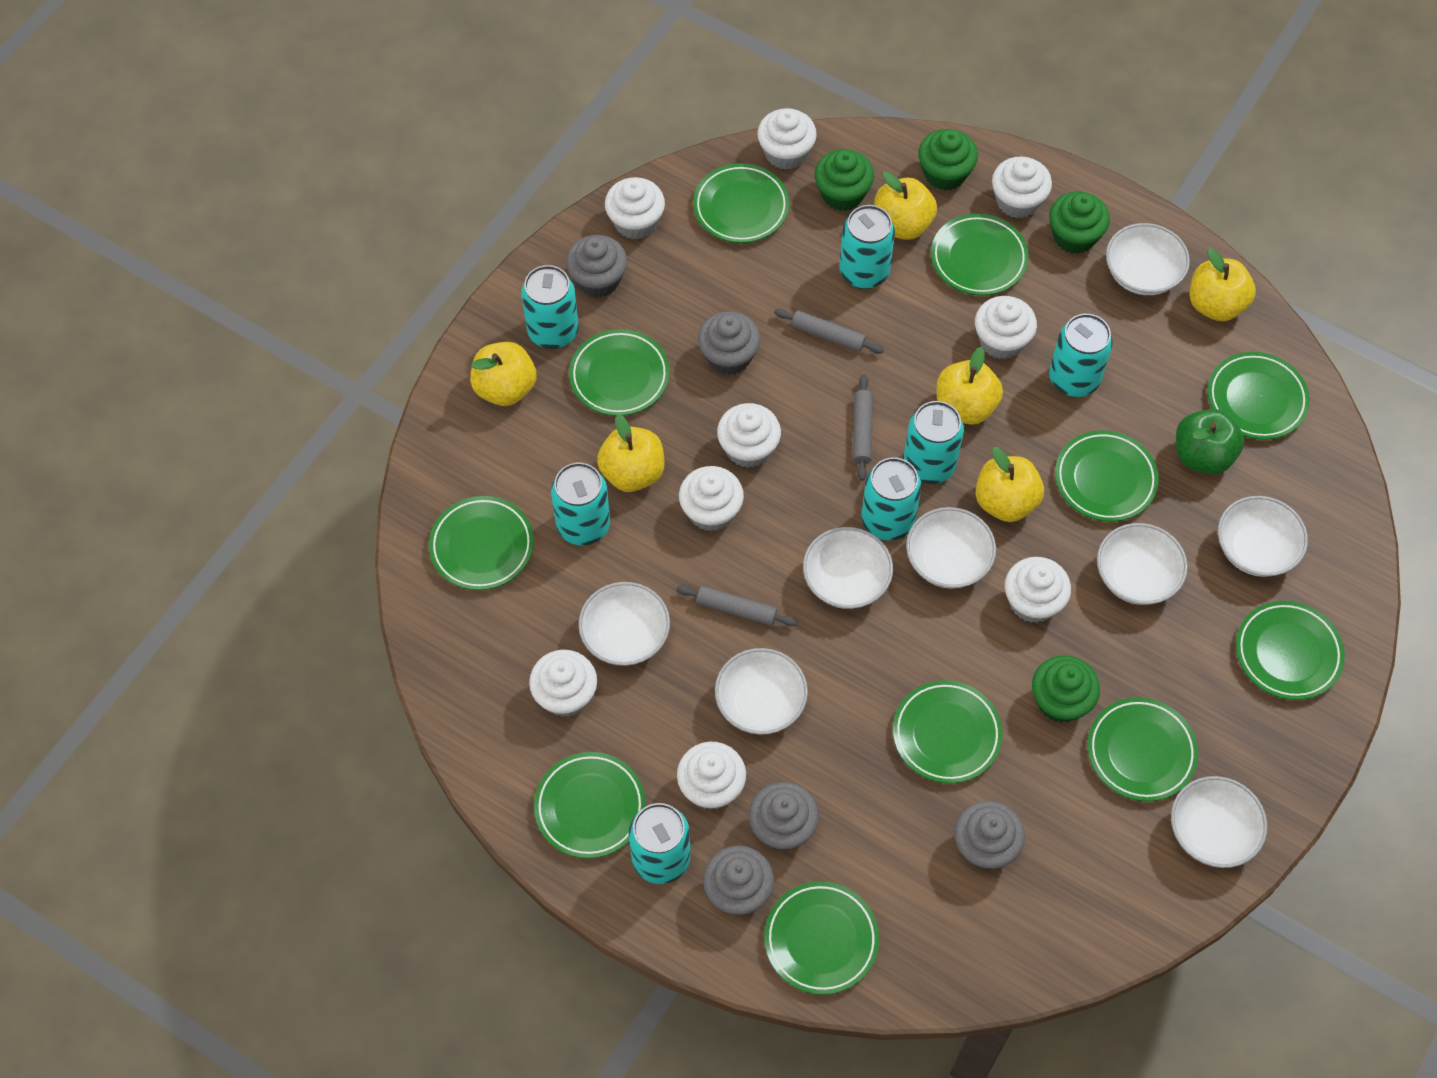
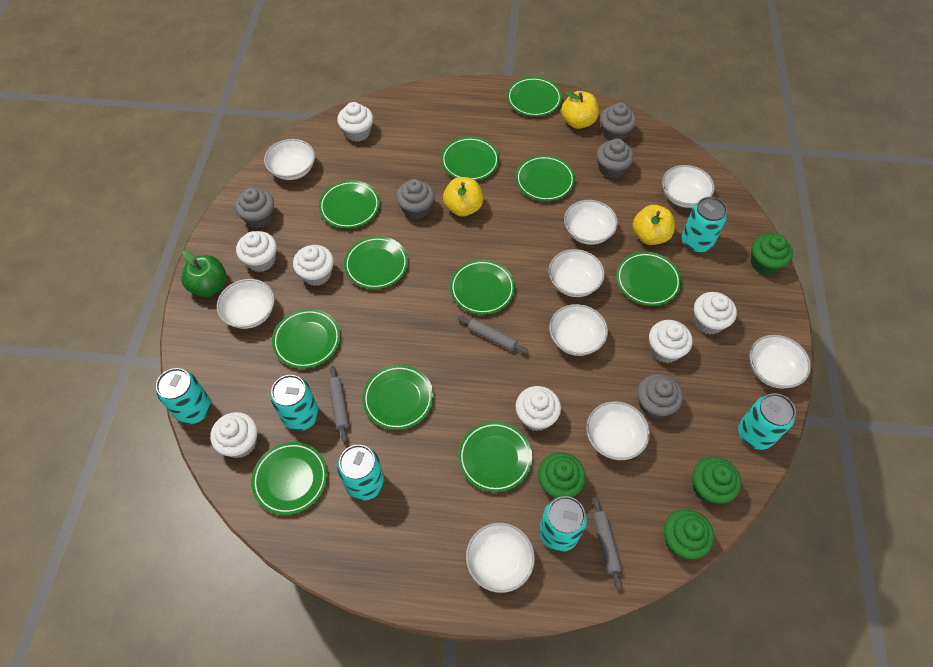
turquoise can: 7 -> 6
white bowl: 8 -> 9
white cupcake: 9 -> 7
yellow apple: 6 -> 3

